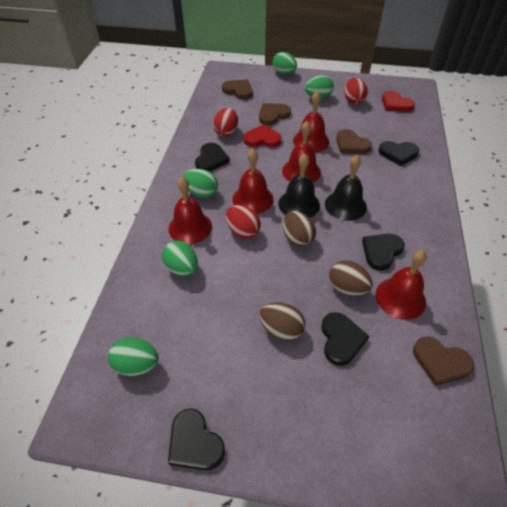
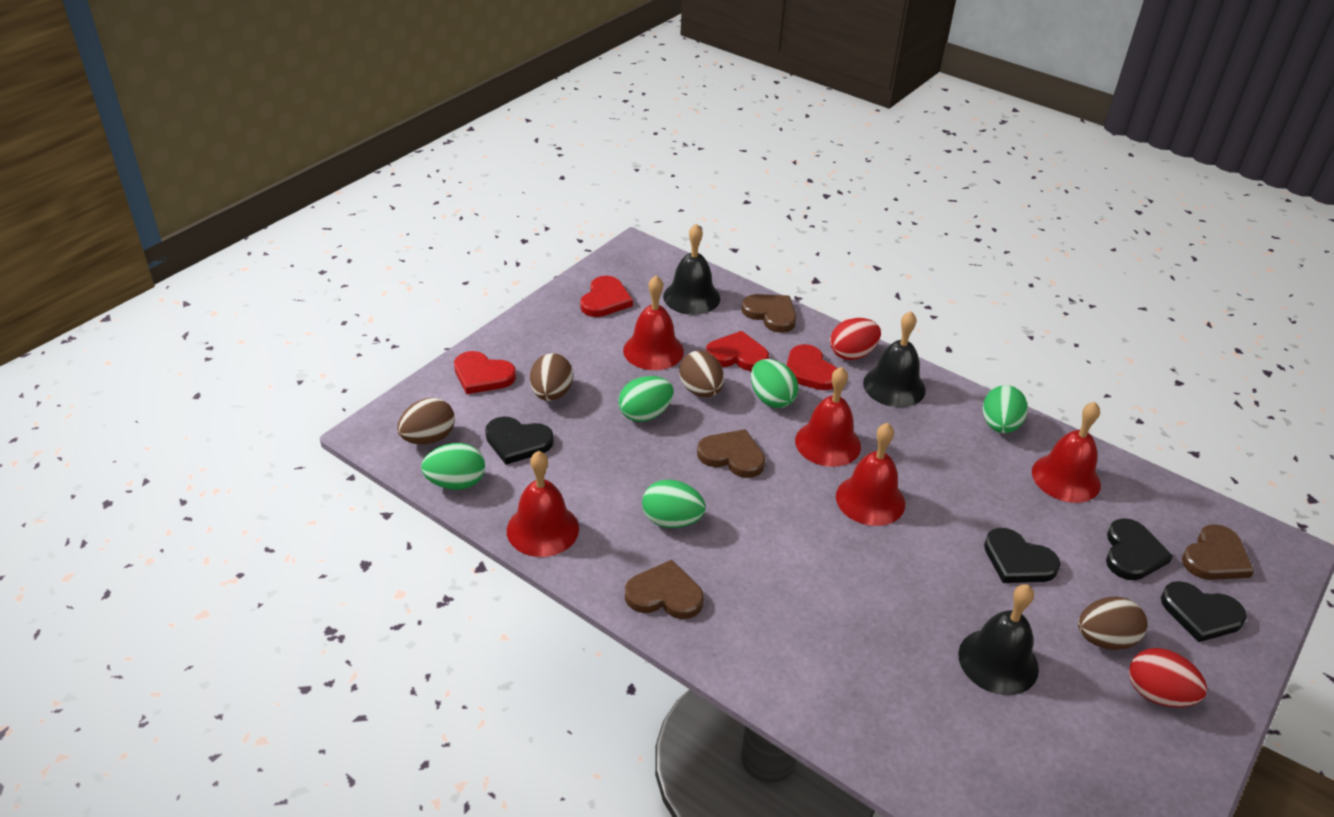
black bell: 2 -> 3
black heart: 5 -> 4
brown egg: 3 -> 4
red egg: 3 -> 2
red heart: 2 -> 4

